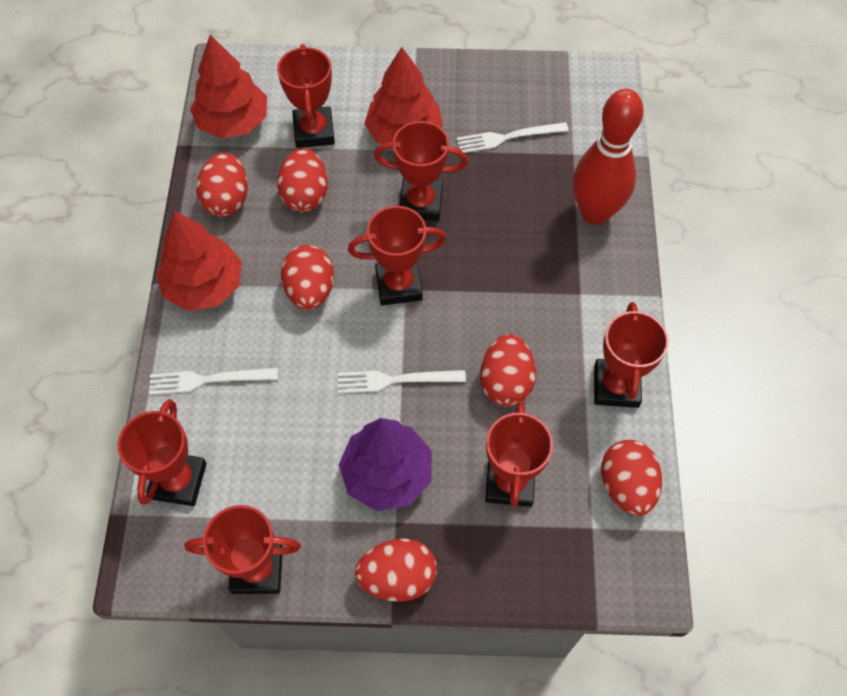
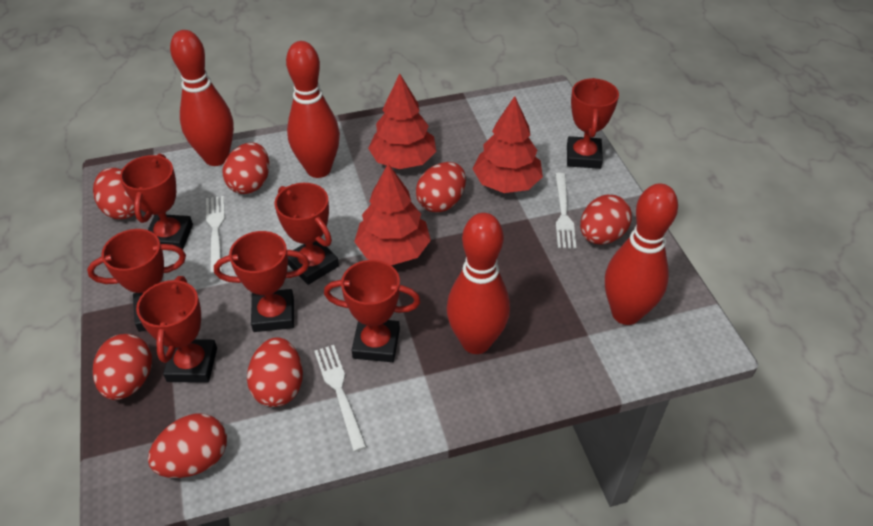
purple tree: 1 -> 0
red bowling pin: 1 -> 4
red egg: 6 -> 7

